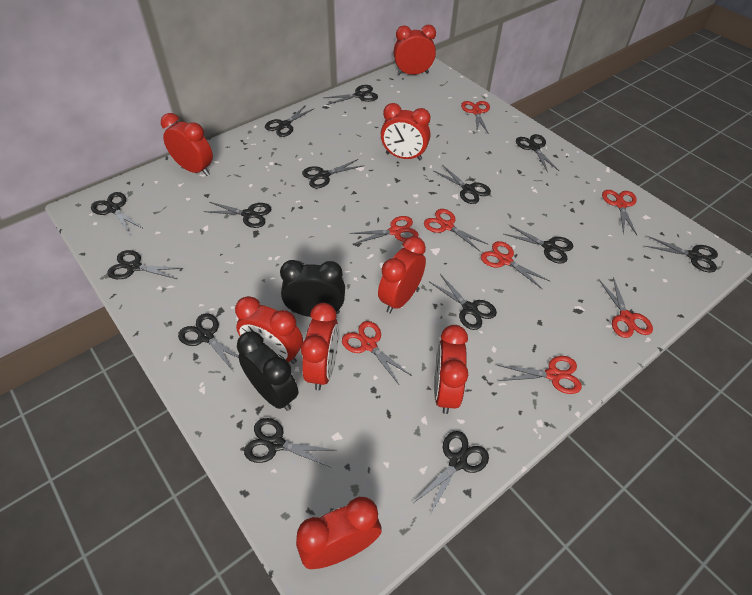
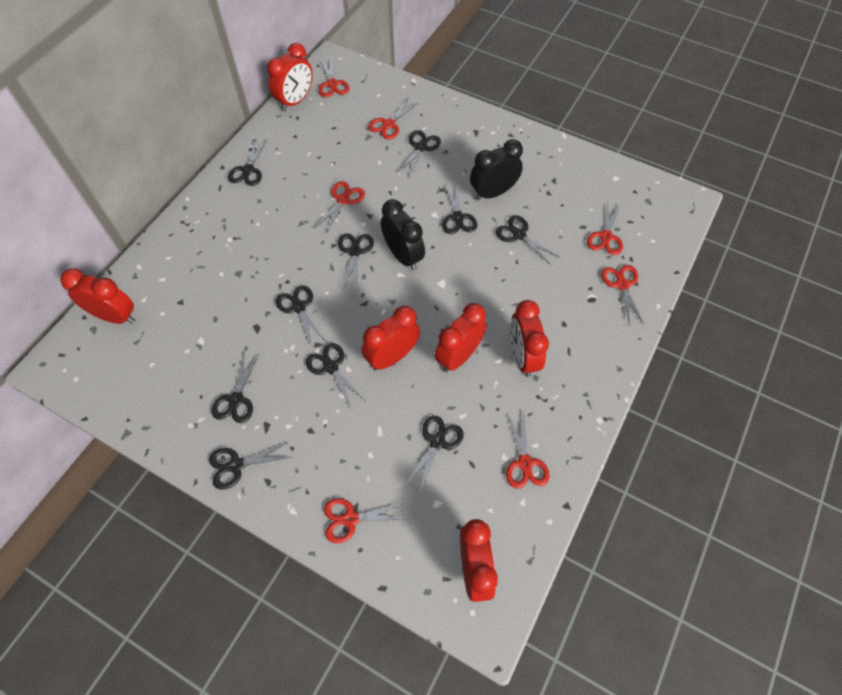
black scissors: 14 -> 10
red clock: 8 -> 6
red scissors: 8 -> 7

